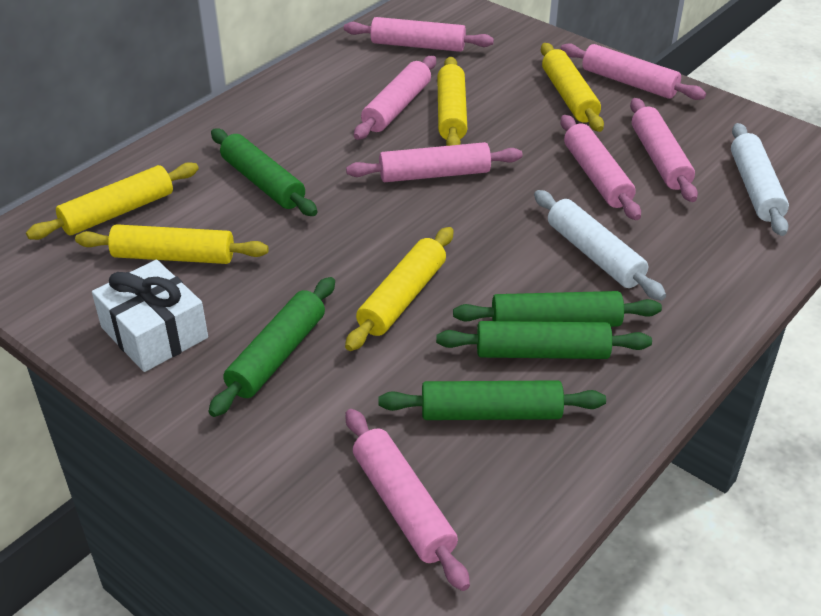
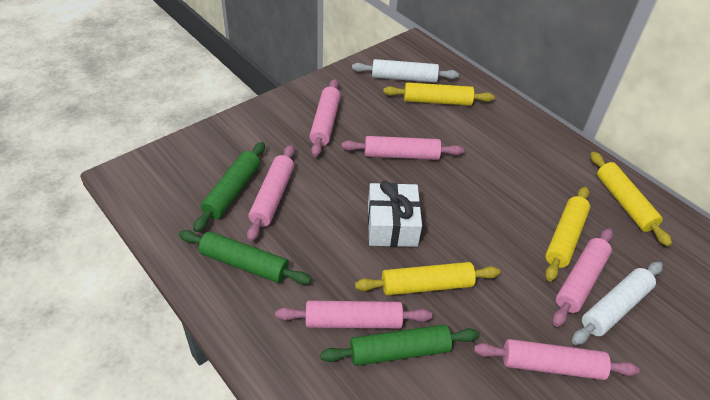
green rolling pin: 5 -> 3
pink rolling pin: 7 -> 6
yellow rolling pin: 5 -> 4

